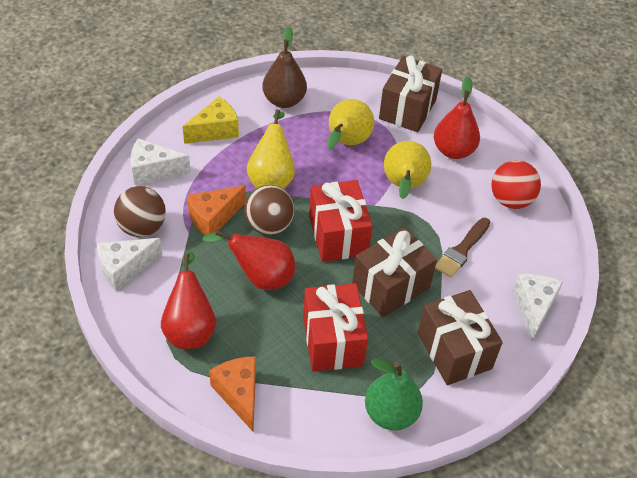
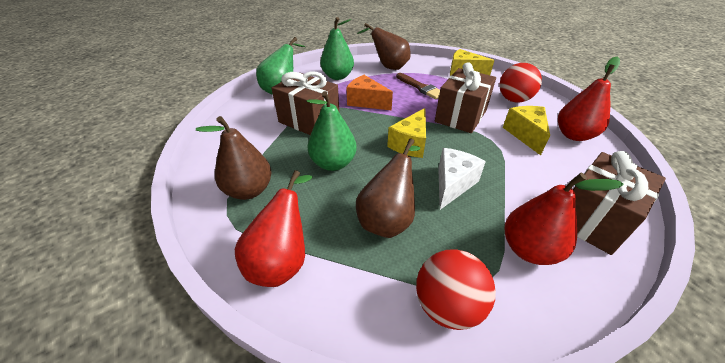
brown ball: 2 -> 0
brown pear: 1 -> 3
green pear: 1 -> 3
orange cheese: 2 -> 1
red ball: 1 -> 2
red gift: 2 -> 0
white cheese: 3 -> 1
yellow cheese: 1 -> 3
yellow pear: 3 -> 0

